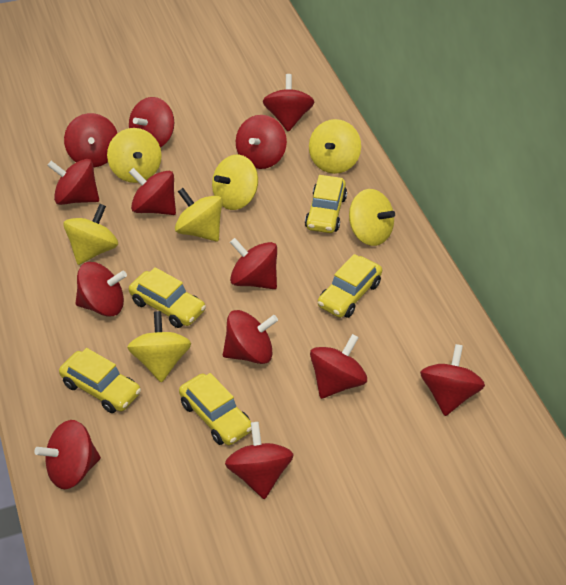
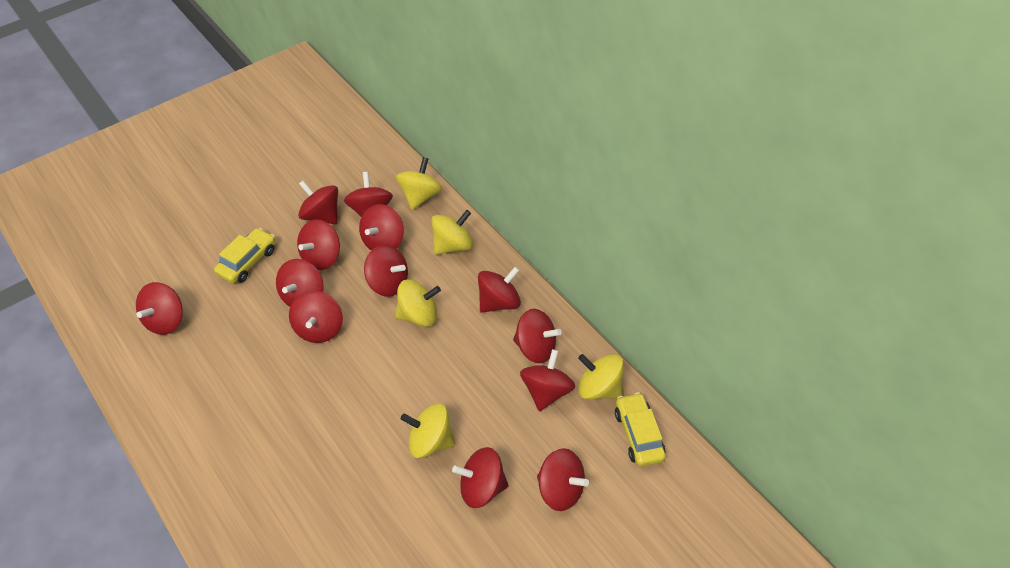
yellow car: 5 -> 2
yellow spinning top: 7 -> 5

